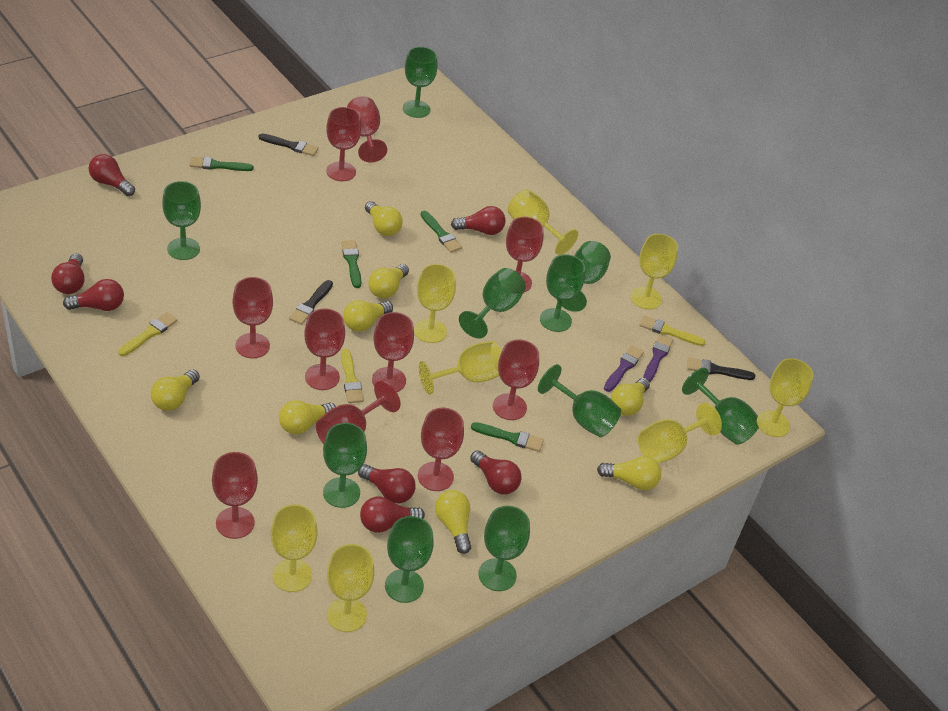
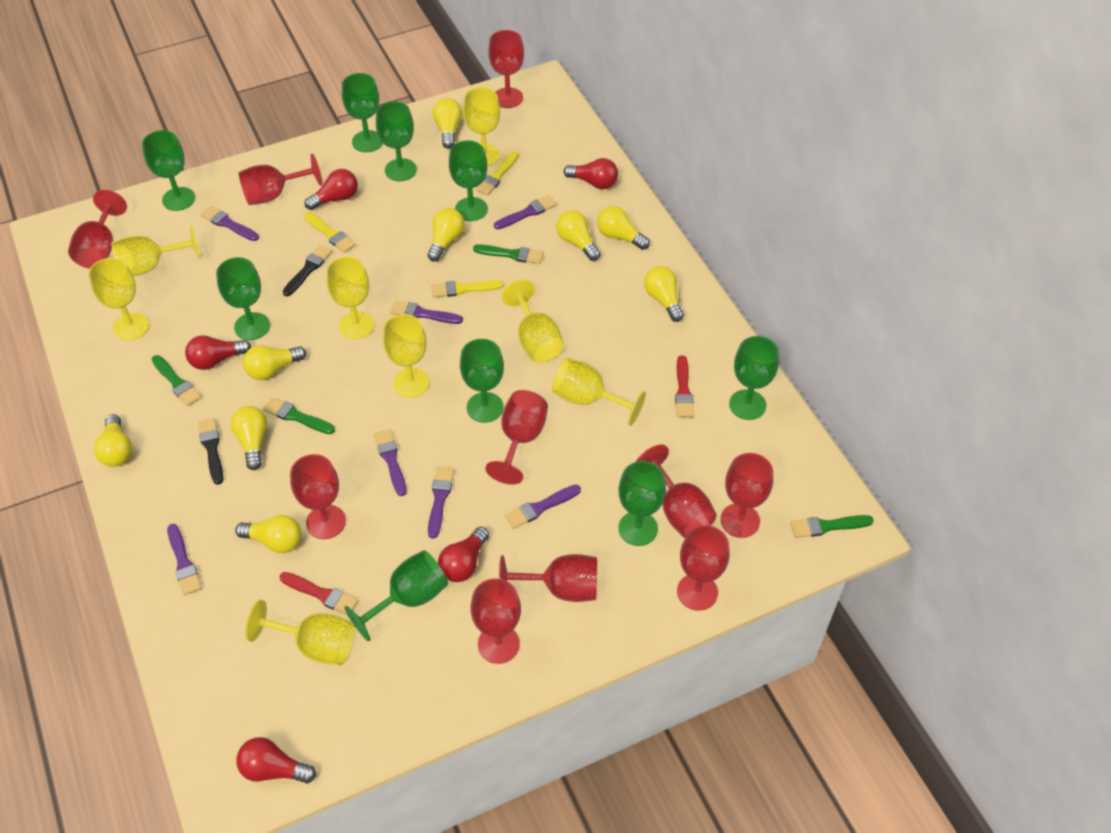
black brush: 3 -> 2
green goblet: 10 -> 9
purple brush: 2 -> 7
red brush: 0 -> 2
red light bulb: 7 -> 5
yellow light bulb: 8 -> 9

